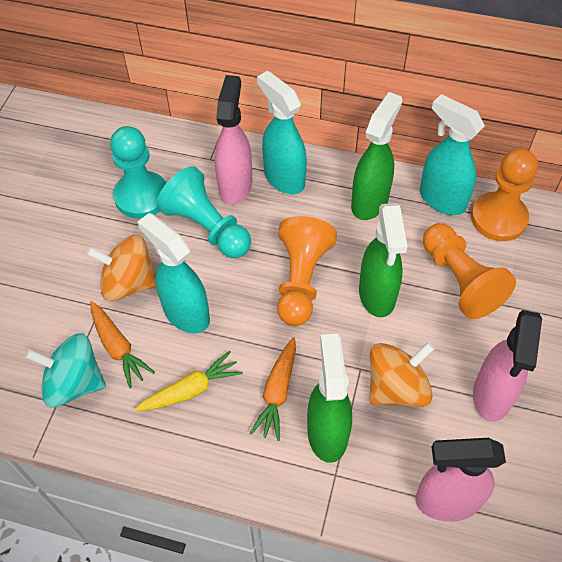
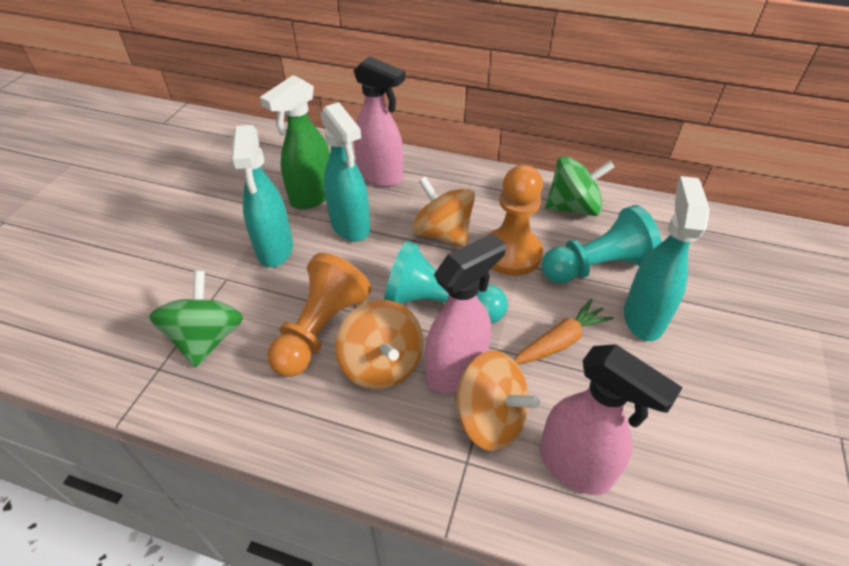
green spinning top: 0 -> 2
green spray bottle: 3 -> 1
orange carrot: 2 -> 1
orange pawn: 3 -> 2
orange spinning top: 2 -> 3
turquoise spinning top: 1 -> 0
yellow carrot: 1 -> 0

